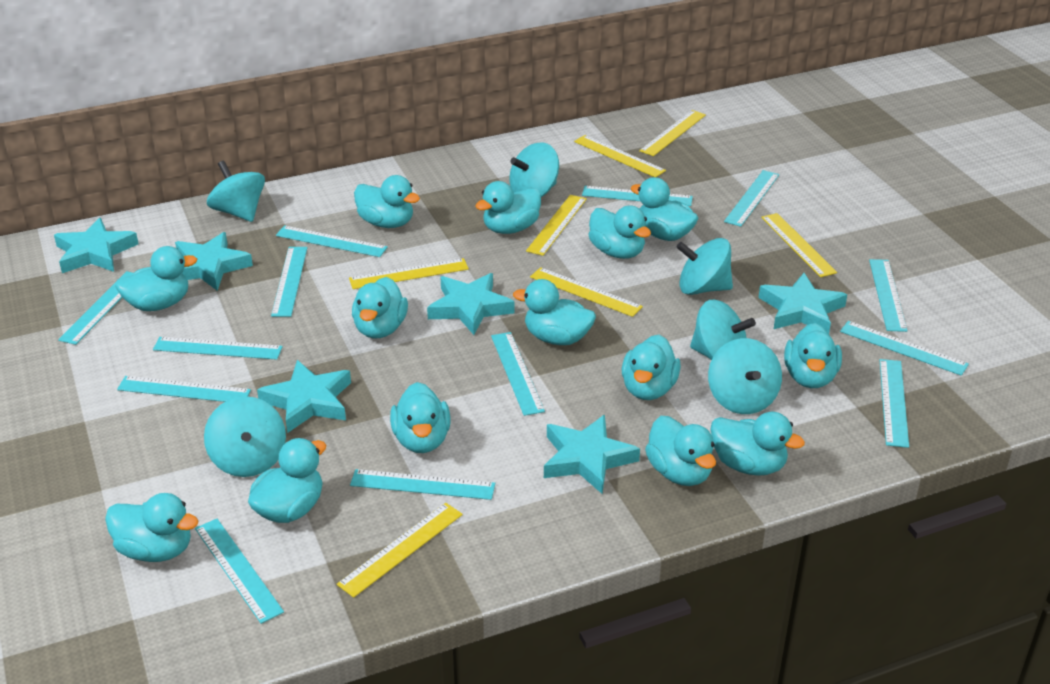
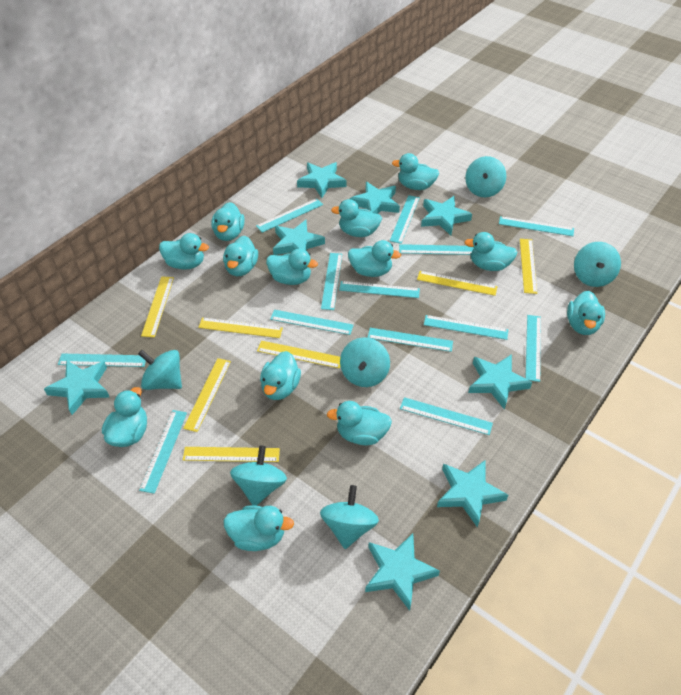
turquoise duck: 14 -> 13
turquoise star: 6 -> 8

